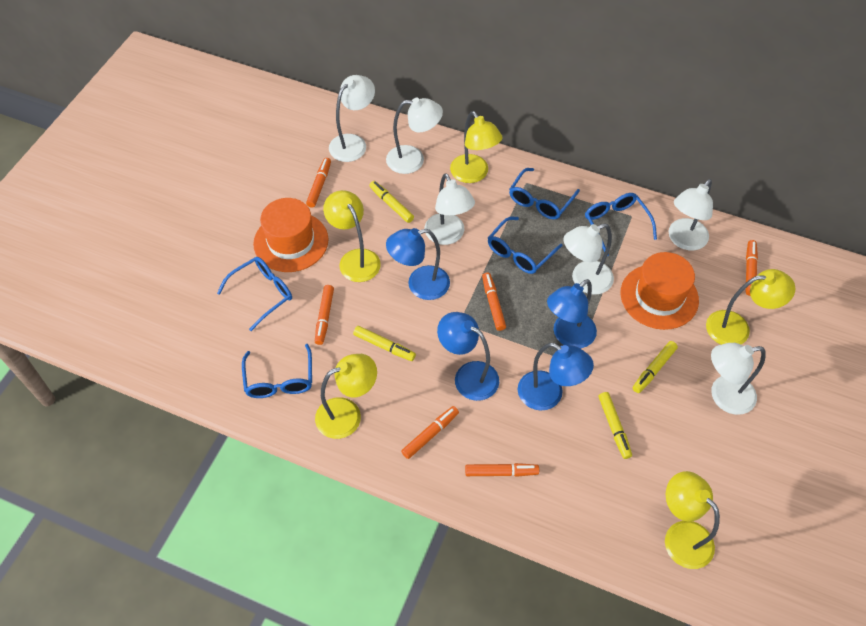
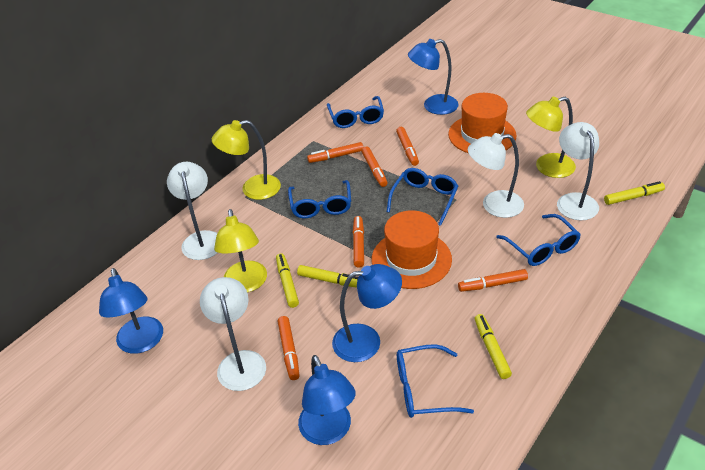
white lamp: 6 -> 4
yellow lamp: 5 -> 3

